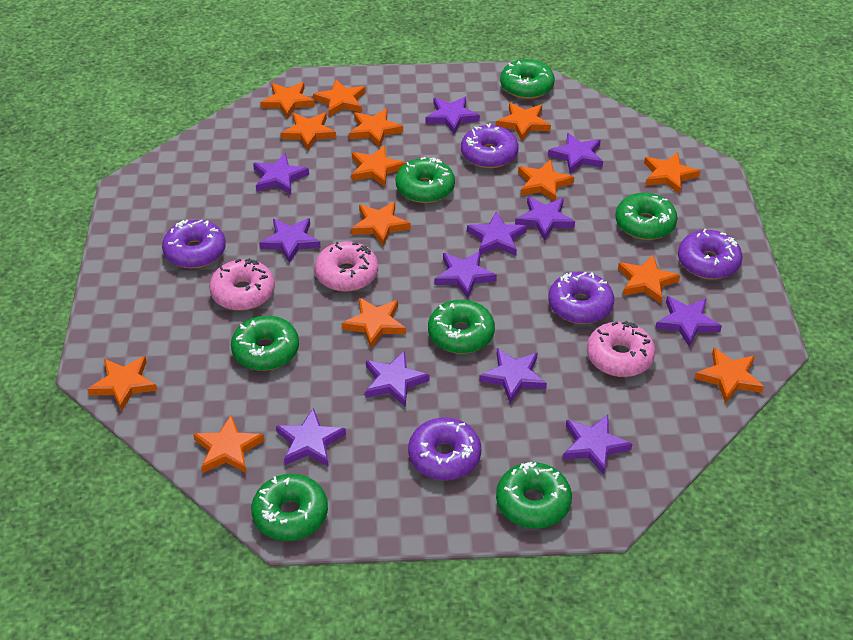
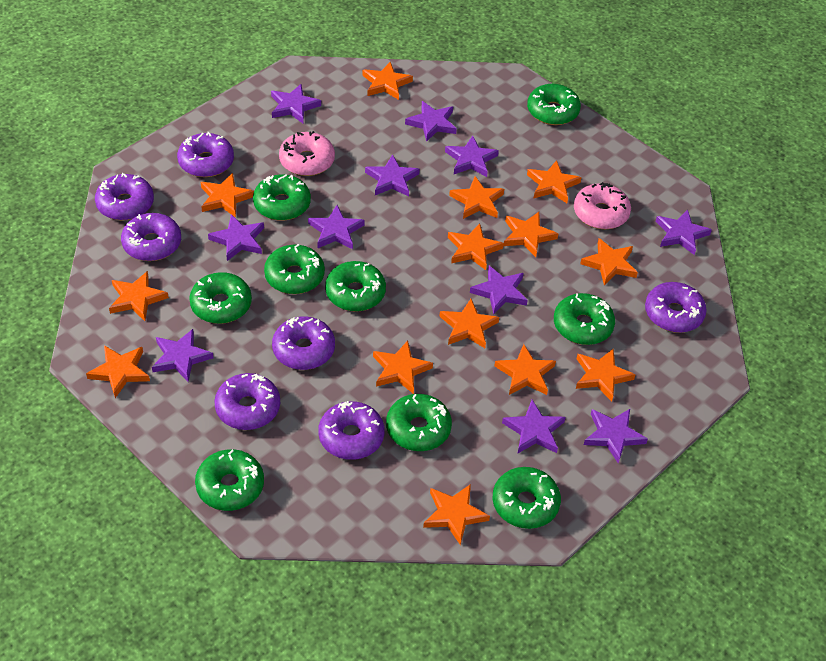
green donut: 7 -> 9
pink donut: 3 -> 2
purple donut: 5 -> 7
purple star: 12 -> 11

